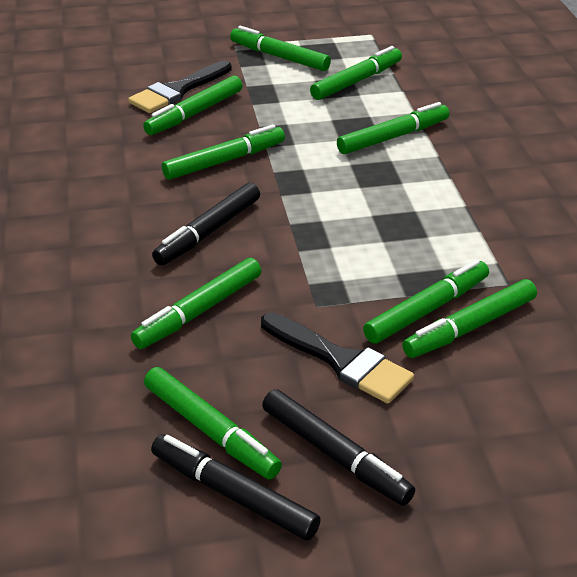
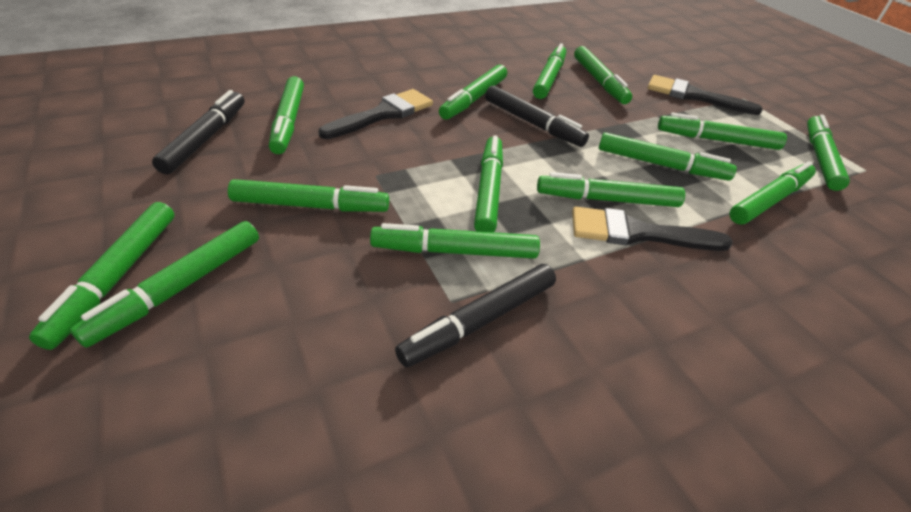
black brush: 2 -> 3
green marker: 9 -> 14

